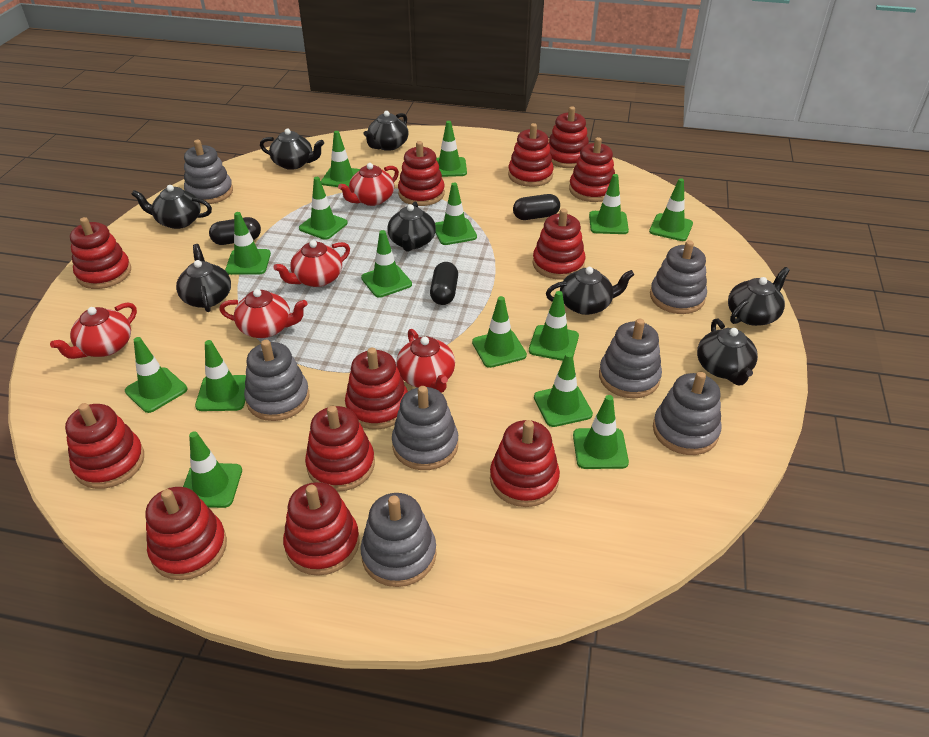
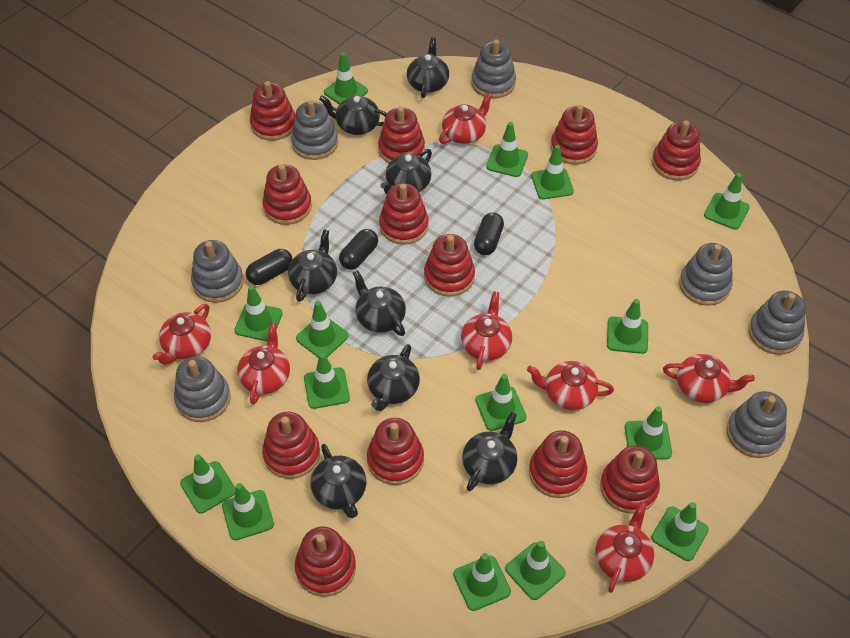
red teapot: 5 -> 7

